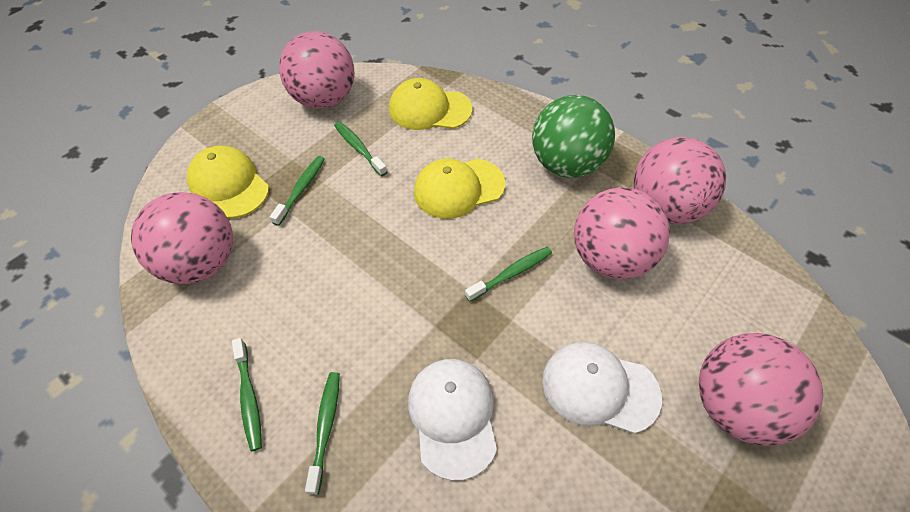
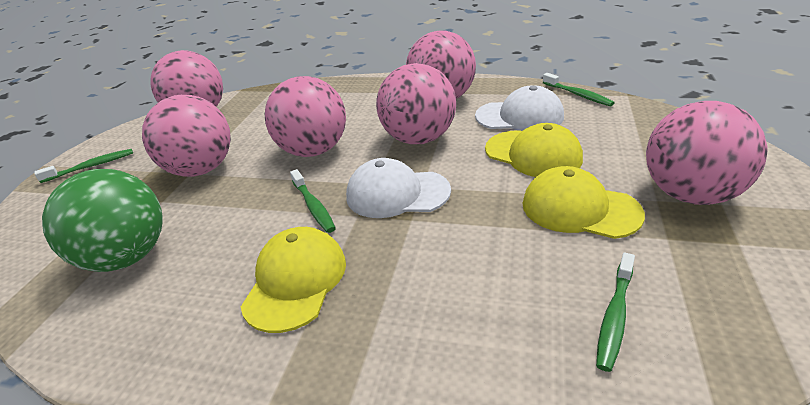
green toothbrush: 5 -> 4
pink ball: 5 -> 6

